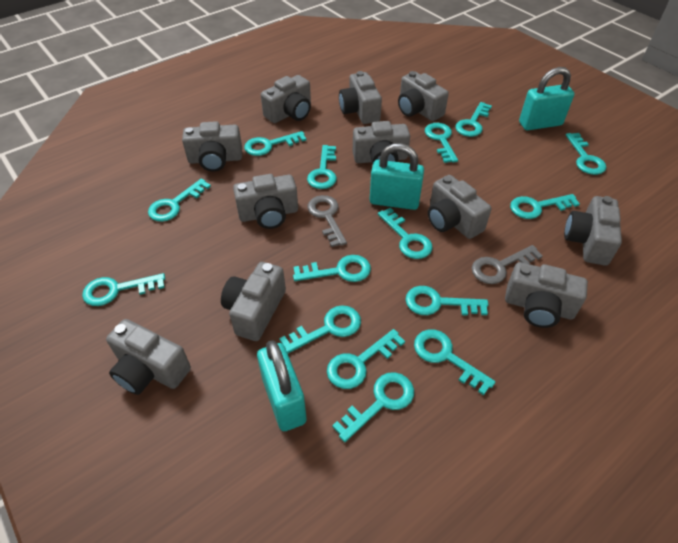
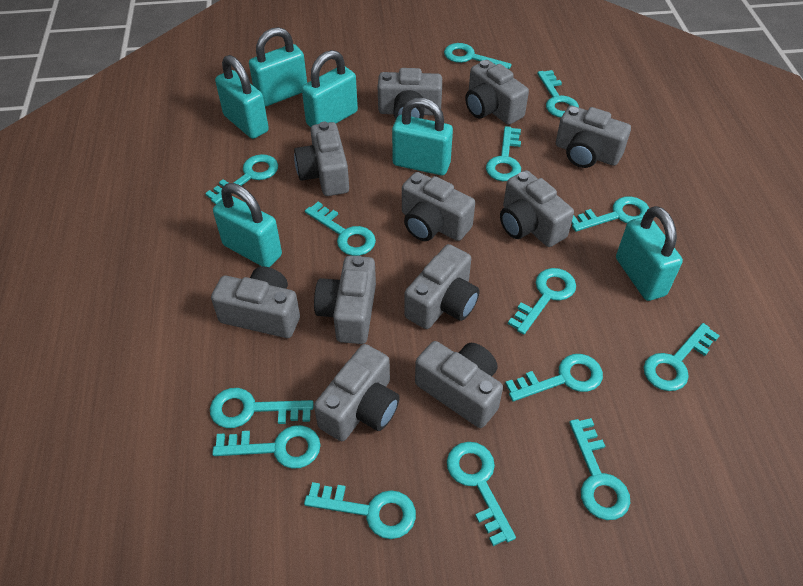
grey key: 2 -> 0
turquoise key: 15 -> 14
turquoise padlock: 3 -> 6

